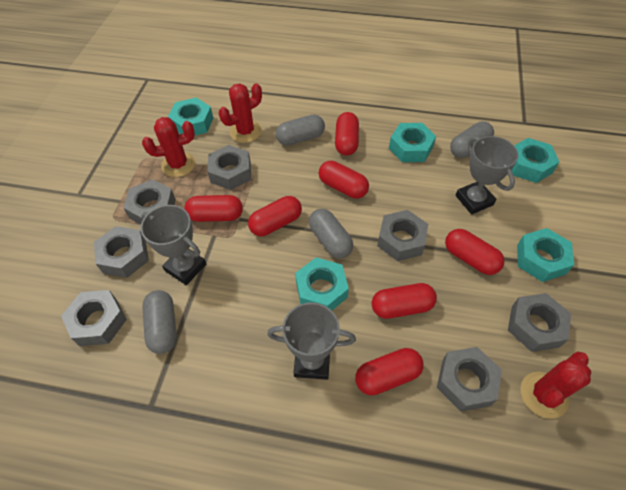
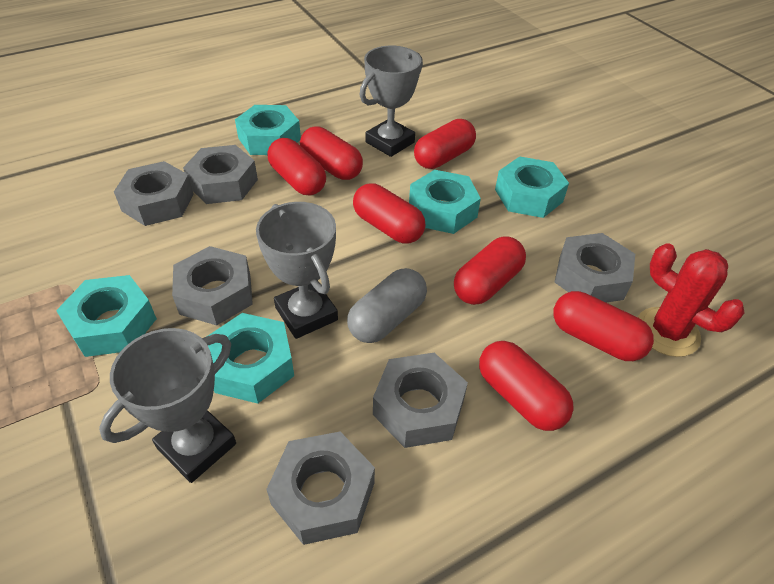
grey capsule: 4 -> 1
grey nut: 7 -> 6
red cactus: 3 -> 1

